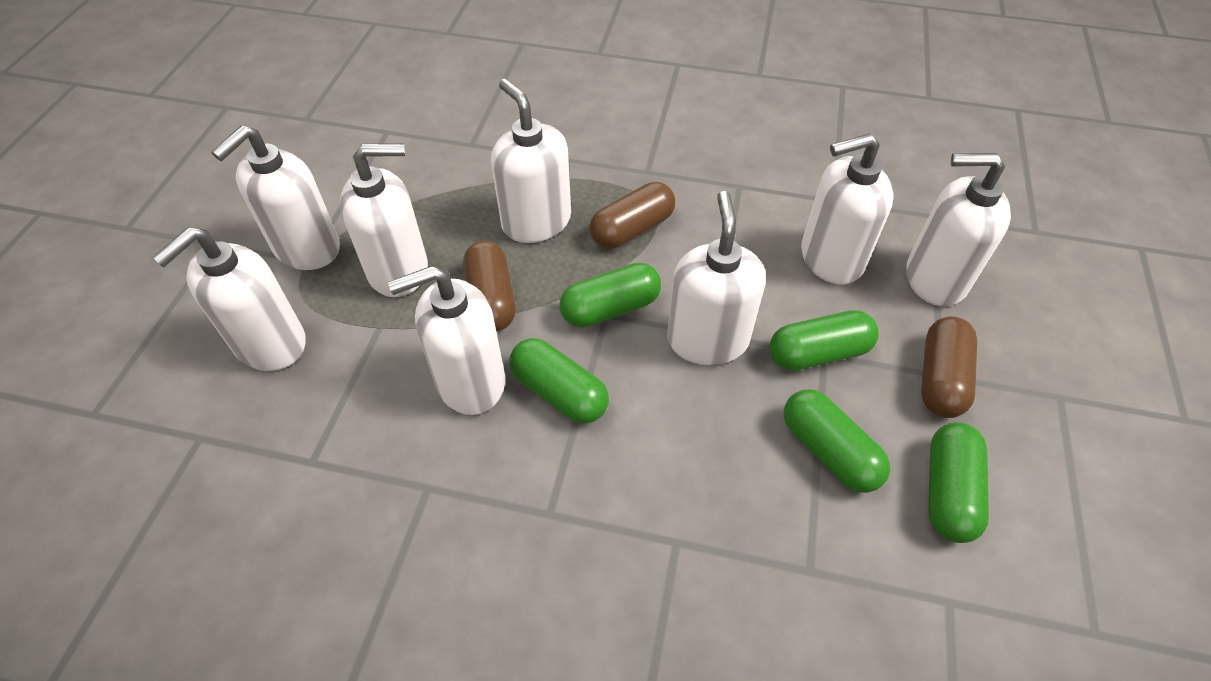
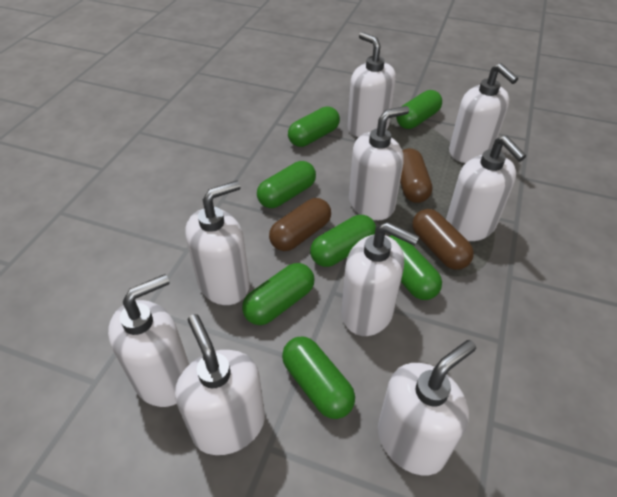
green capsule: 5 -> 7
white soap dispenser: 8 -> 9

